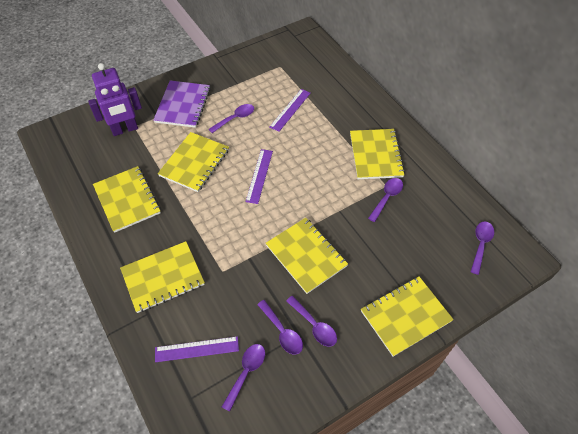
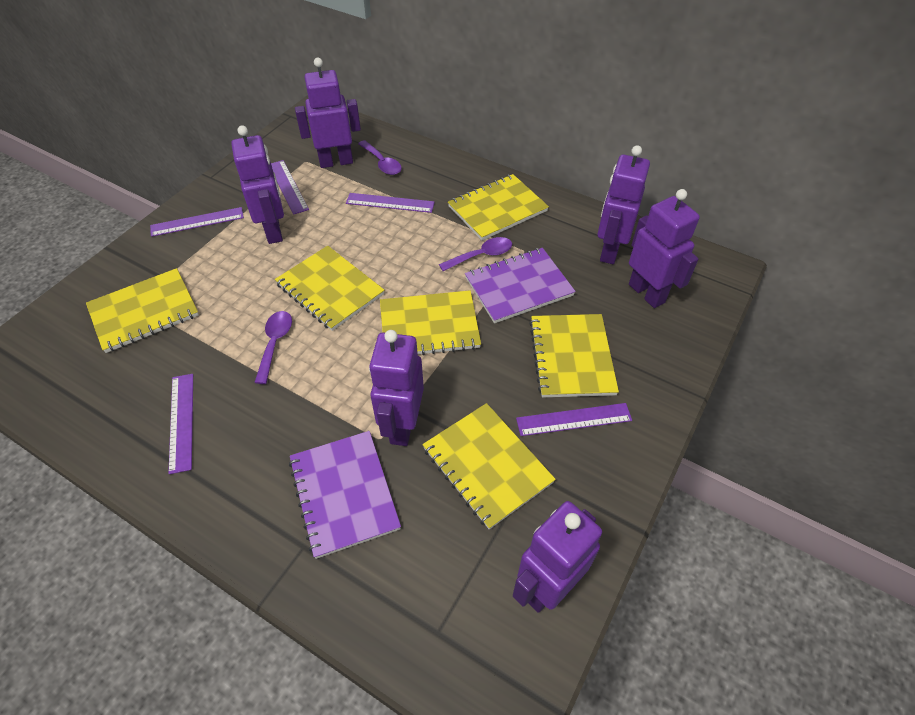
purple notebook: 1 -> 2
purple robot: 1 -> 6
purple ruler: 3 -> 5
purple spoon: 6 -> 3

